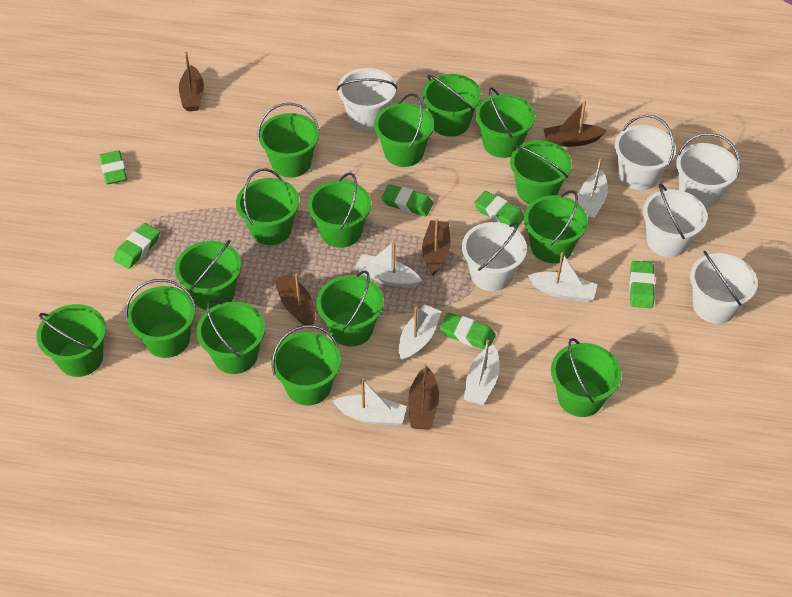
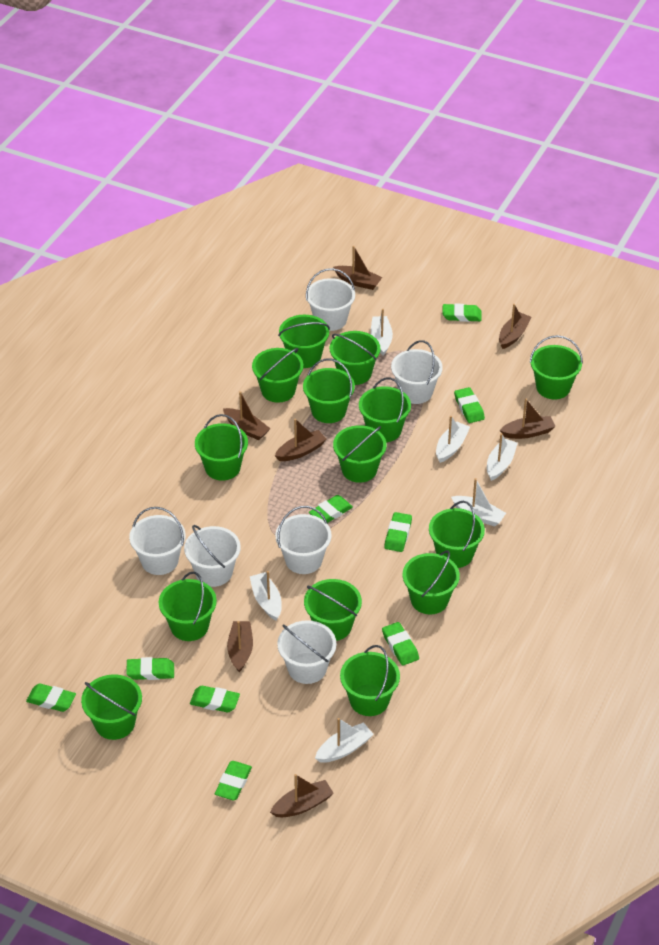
brown boat: 5 -> 7
green bucket: 15 -> 14
green eraser: 6 -> 9

